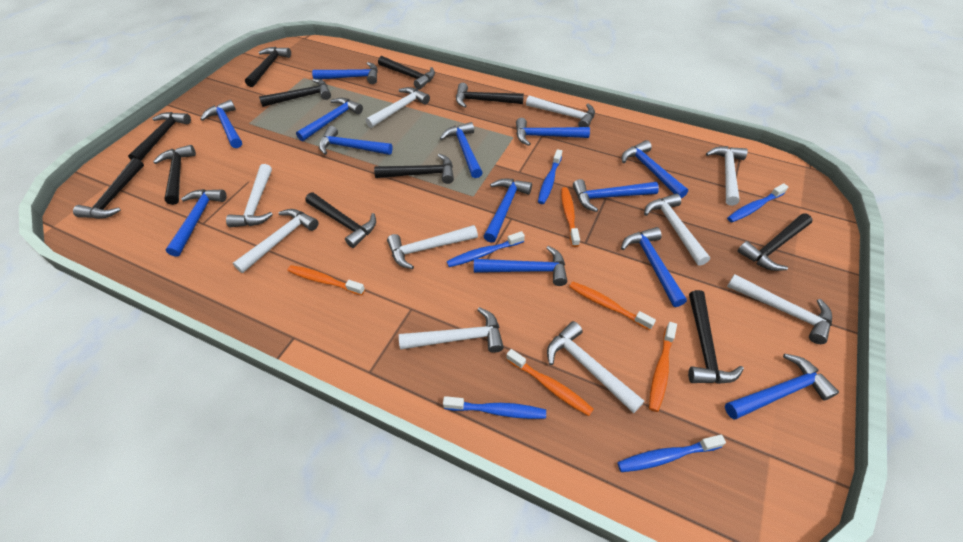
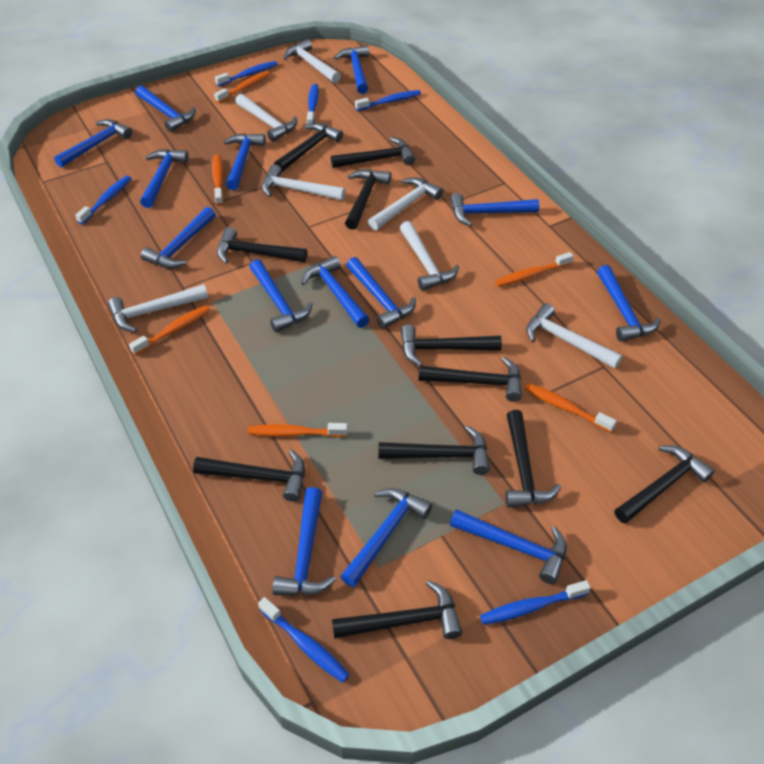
blue hammer: 13 -> 14
blue toothbrush: 5 -> 6
orange toothbrush: 5 -> 6
white hammer: 10 -> 7

